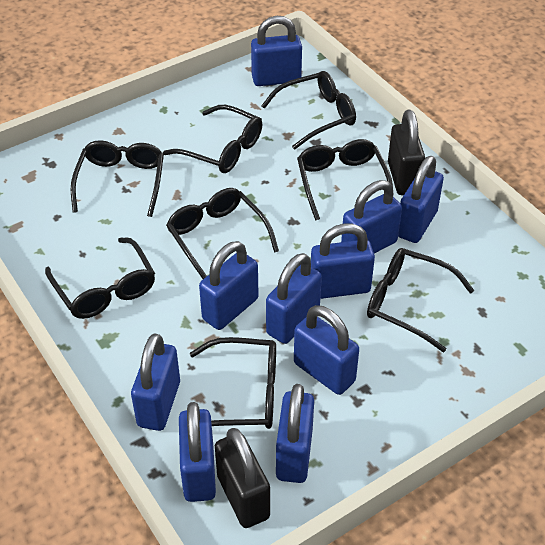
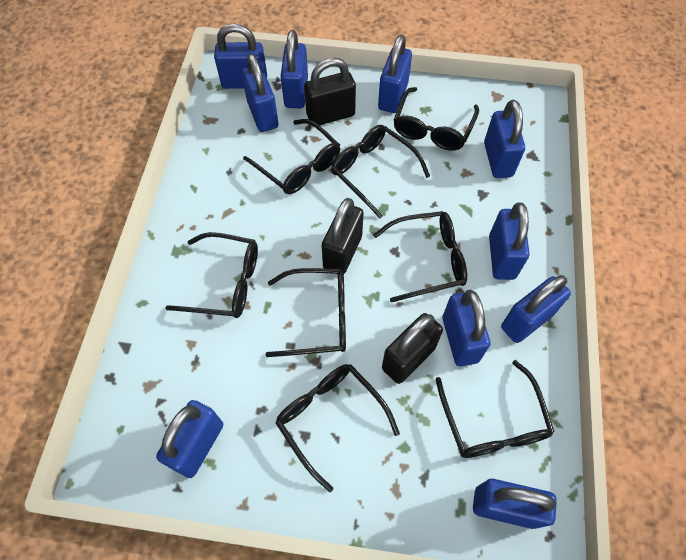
black padlock: 2 -> 3

